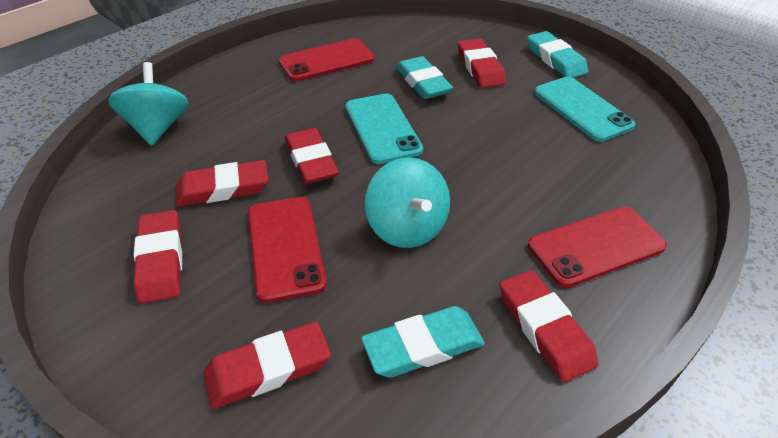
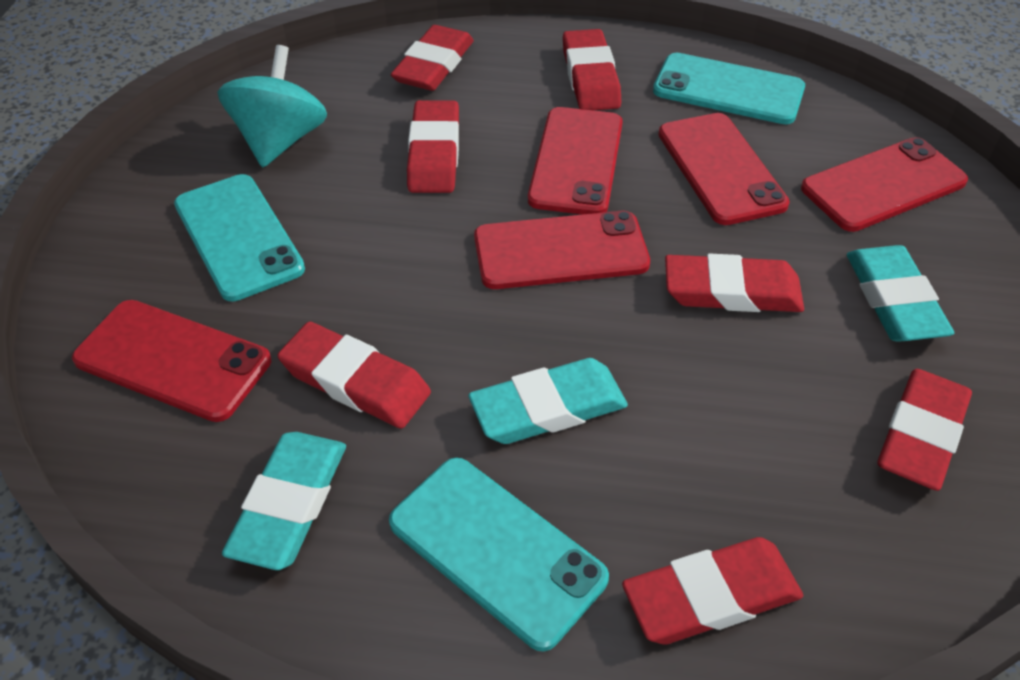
red eraser: 6 -> 7
red phone: 3 -> 5
turquoise phone: 2 -> 3
turquoise spinning top: 2 -> 1

